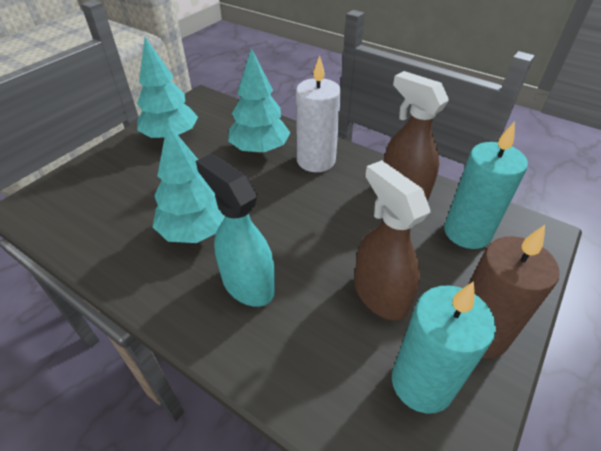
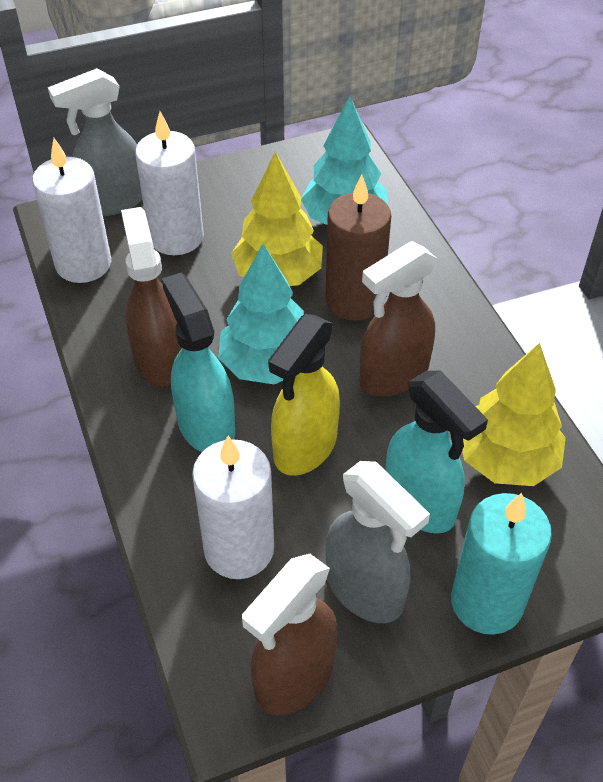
brown spray bottle: 2 -> 3
grey spray bottle: 0 -> 2
turquoise candle: 2 -> 1
turquoise spray bottle: 1 -> 2
turquoise tree: 3 -> 2
white candle: 1 -> 3
yellow spray bottle: 0 -> 1
yellow tree: 0 -> 2

